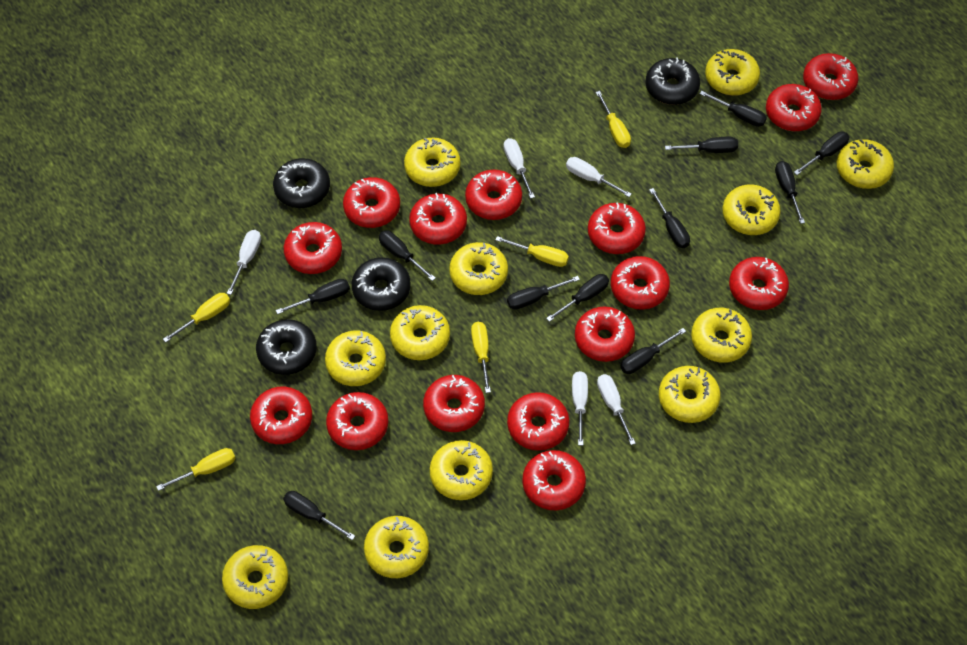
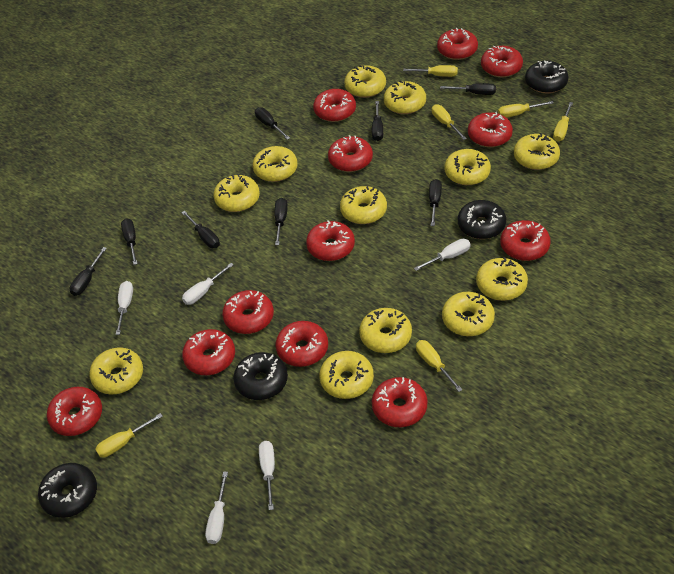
black screwdriver: 11 -> 8
red donut: 15 -> 12
yellow screwdriver: 5 -> 6

